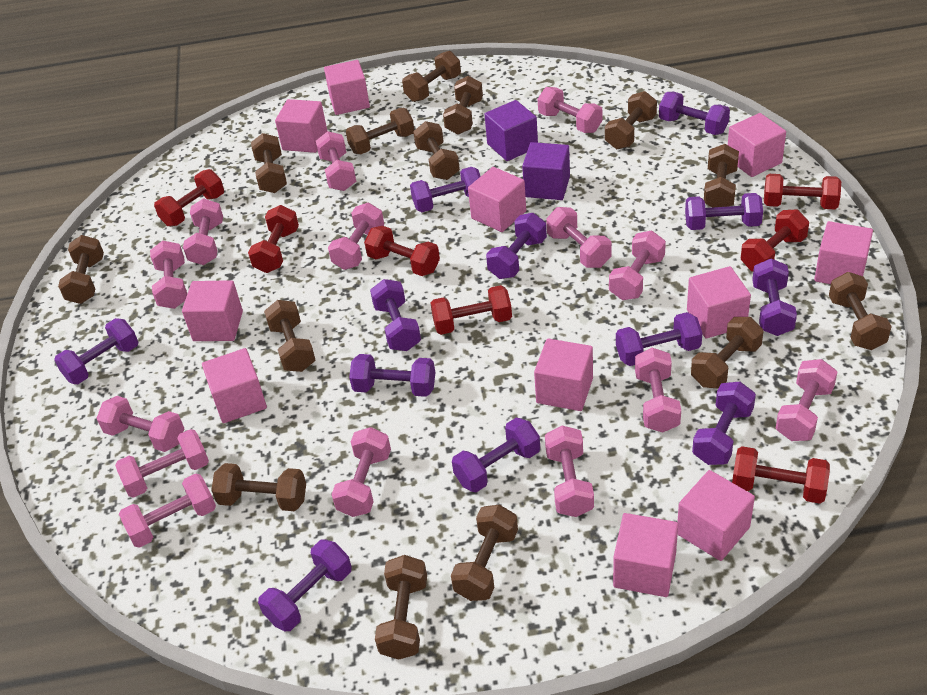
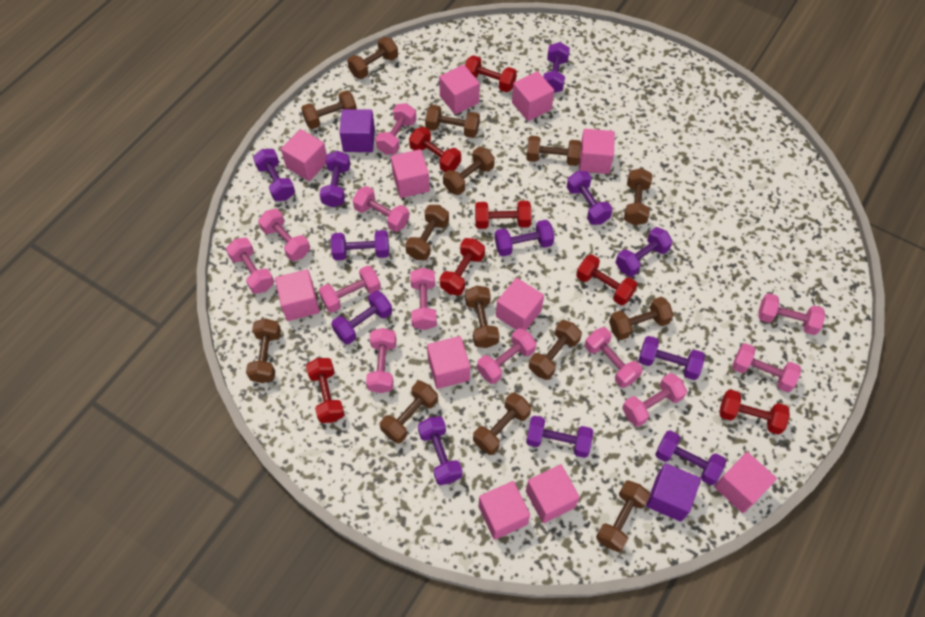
pink dumbbell: 14 -> 12

